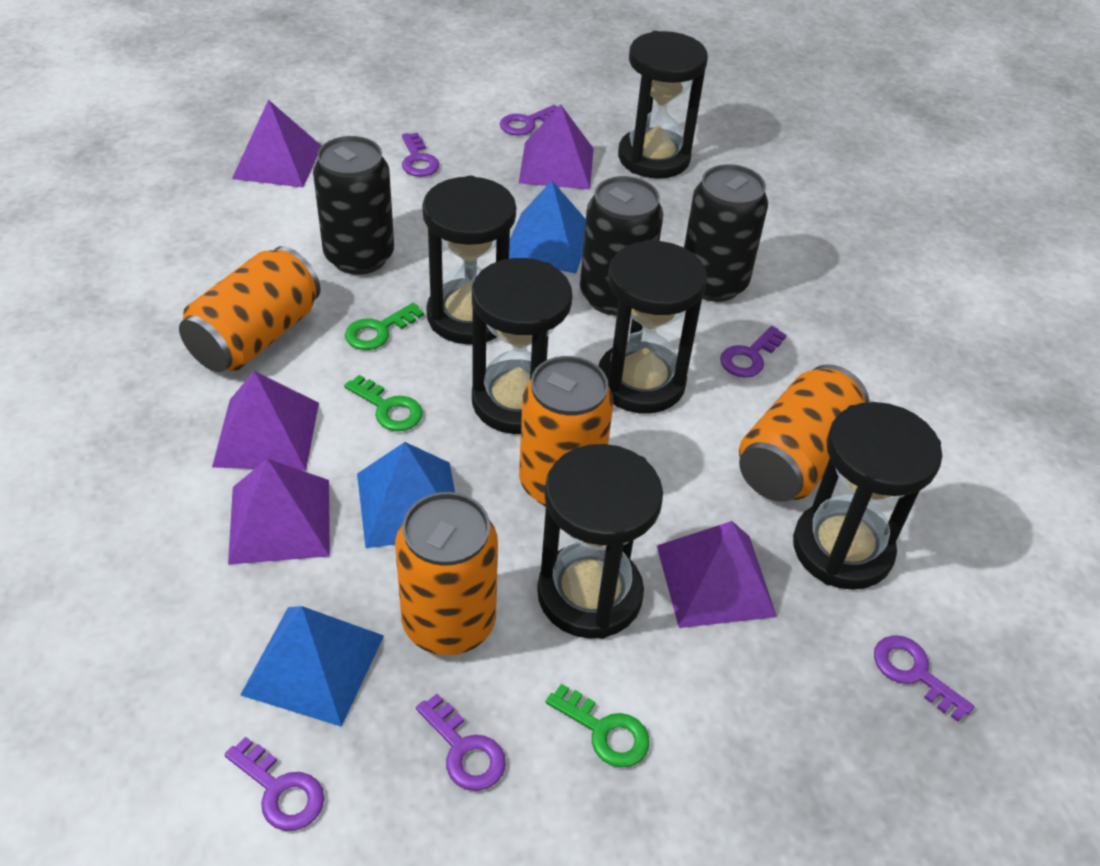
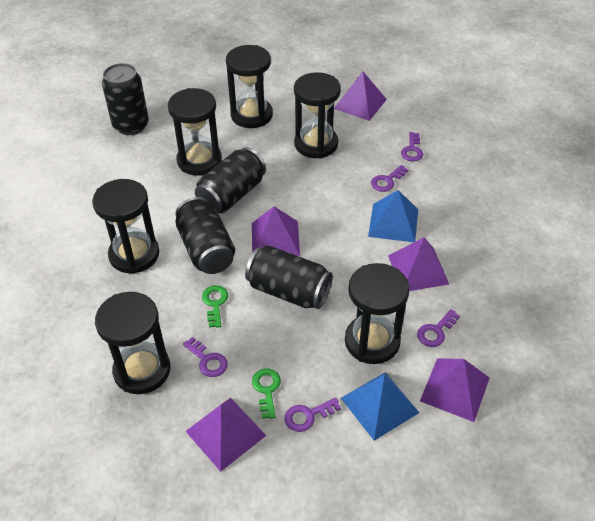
black can: 3 -> 4
blue pyramid: 3 -> 2
green key: 3 -> 2
orange can: 4 -> 0
purple key: 6 -> 5

